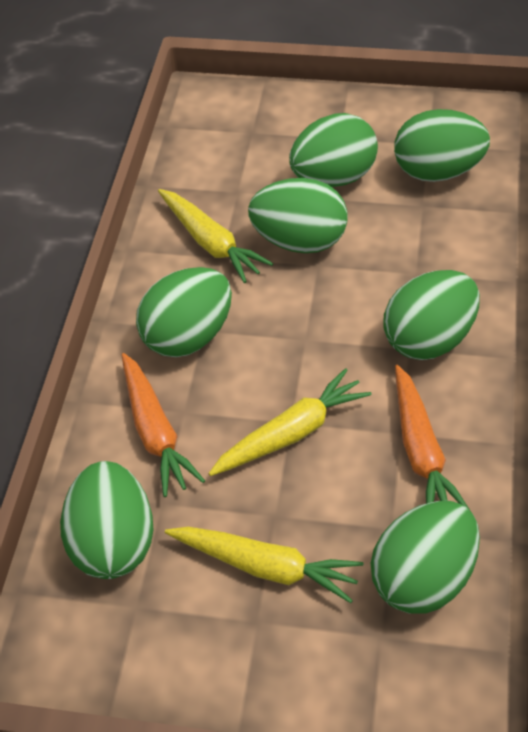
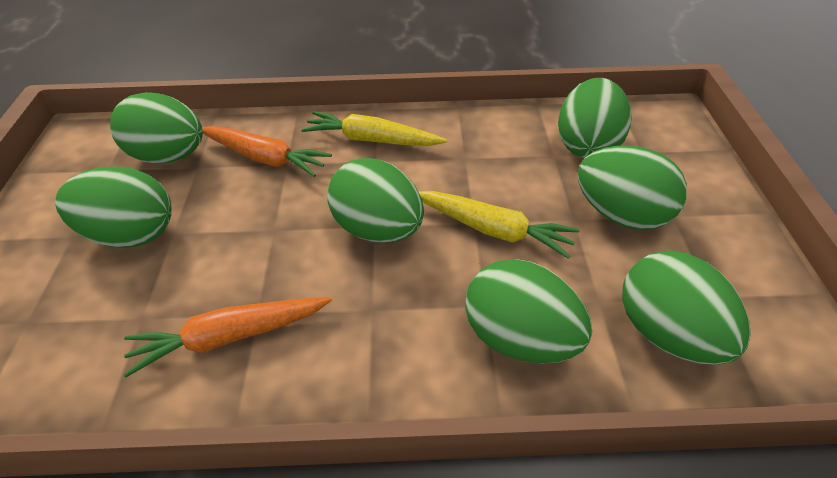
yellow carrot: 3 -> 2

